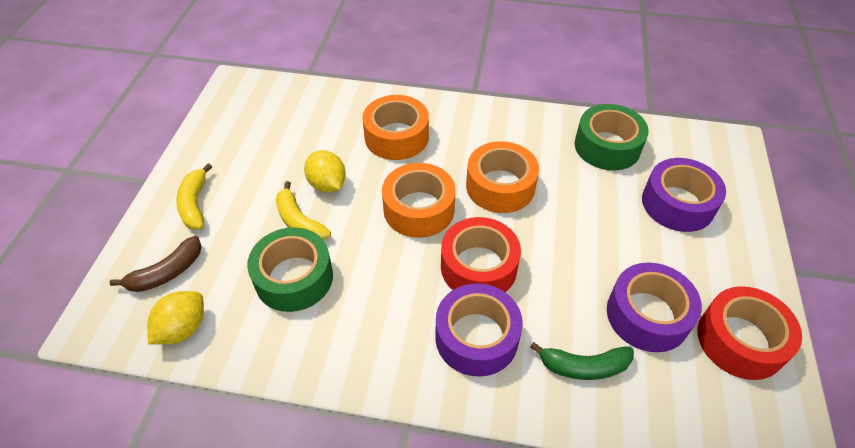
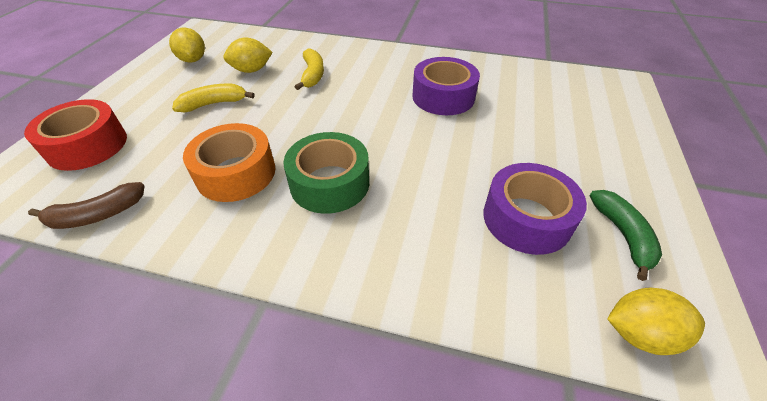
green tape: 2 -> 1
orange tape: 3 -> 1
purple tape: 3 -> 2
red tape: 2 -> 1
yellow lemon: 2 -> 3

